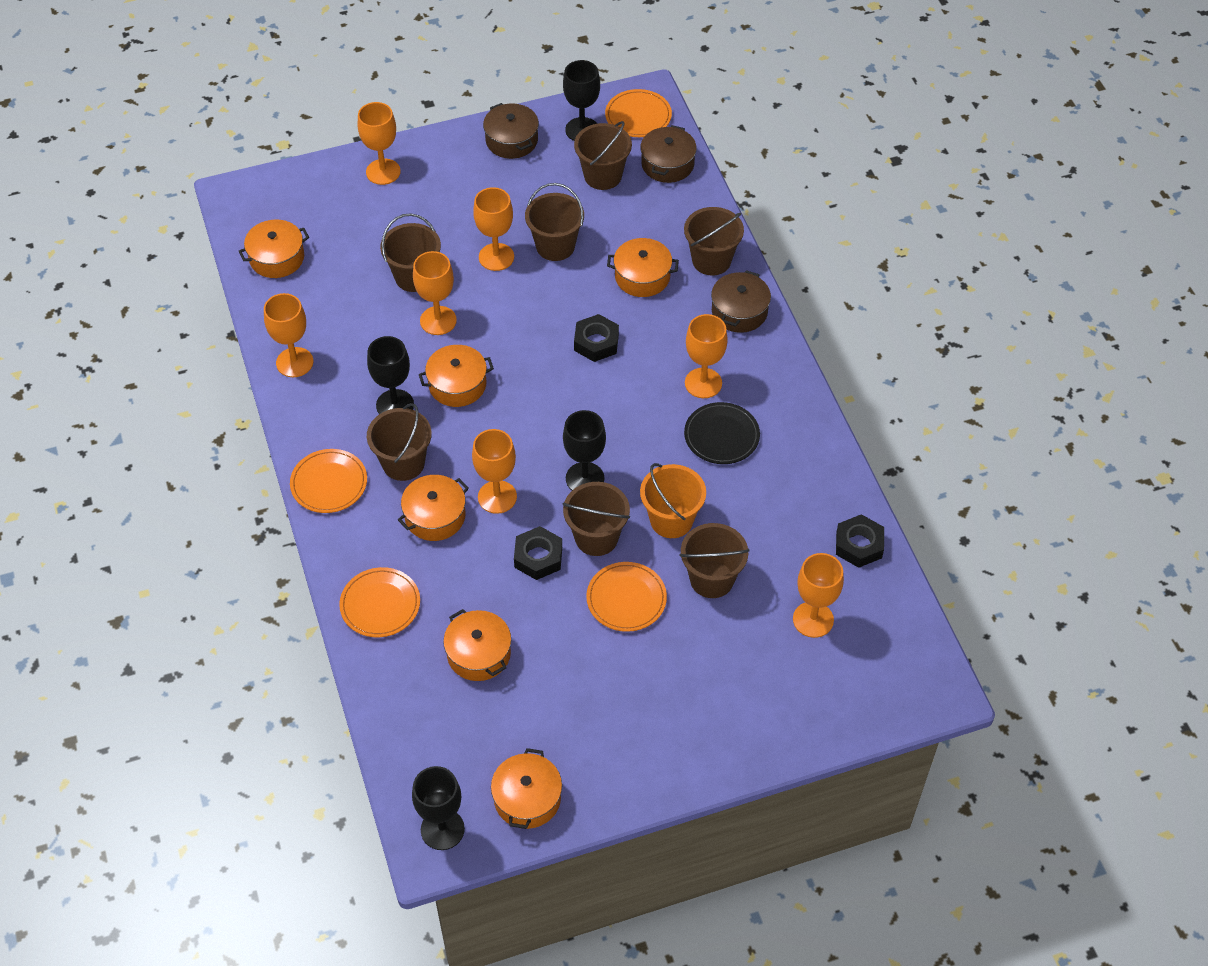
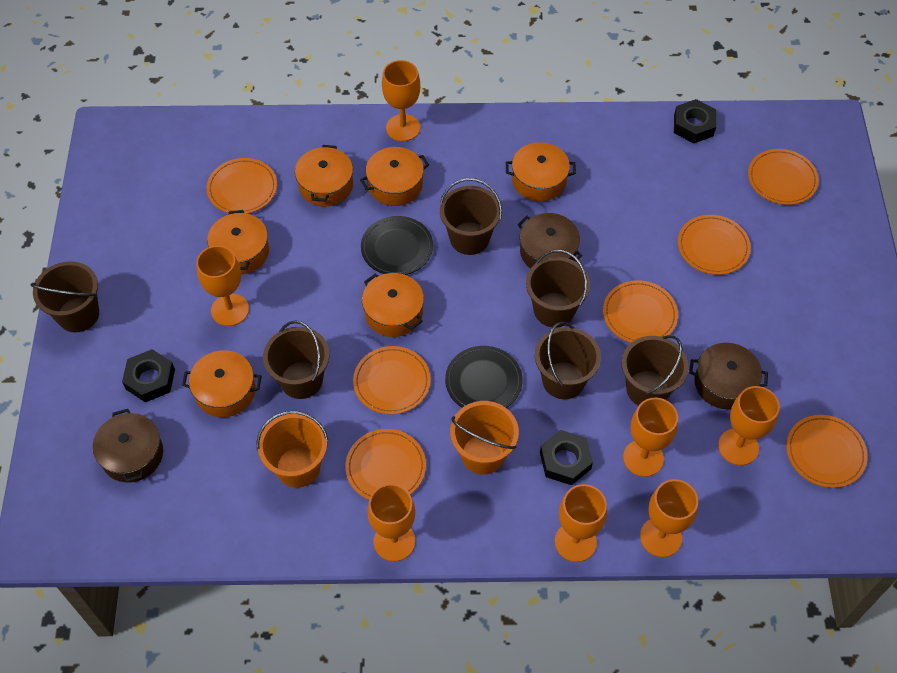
black goblet: 4 -> 0
black plate: 1 -> 2
brown bucket: 7 -> 6
orange bucket: 1 -> 2
orange plate: 4 -> 7

